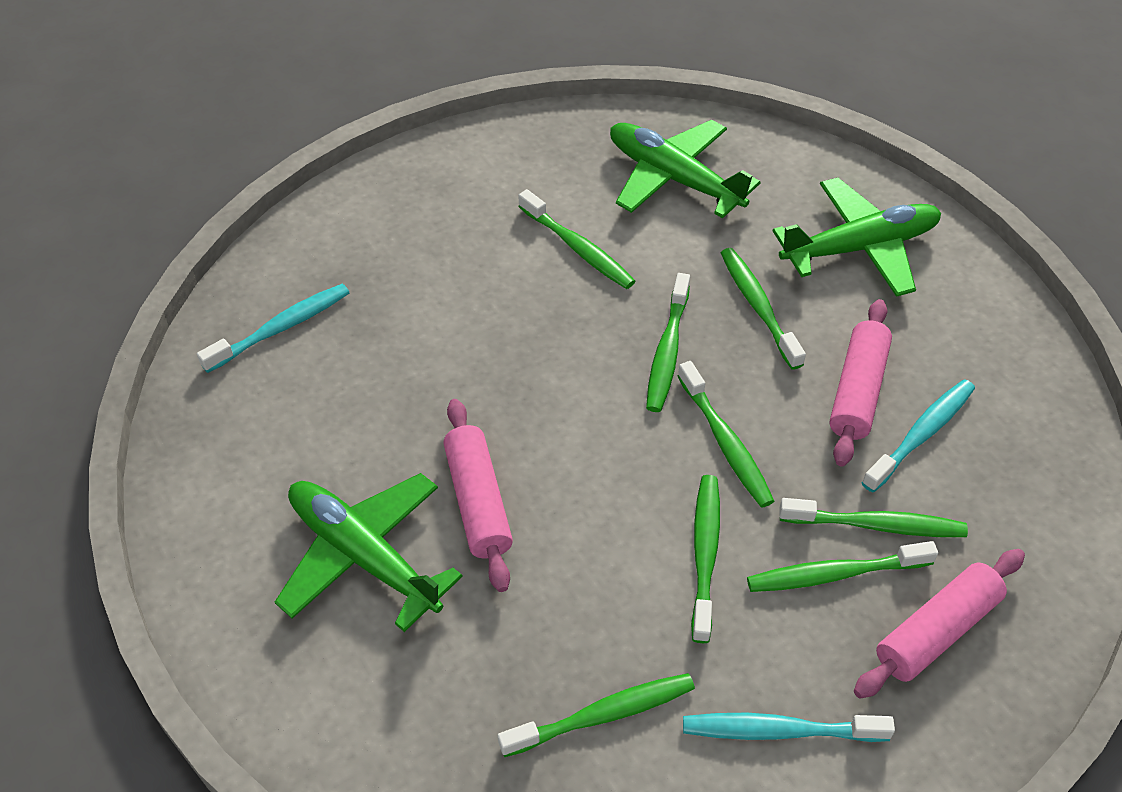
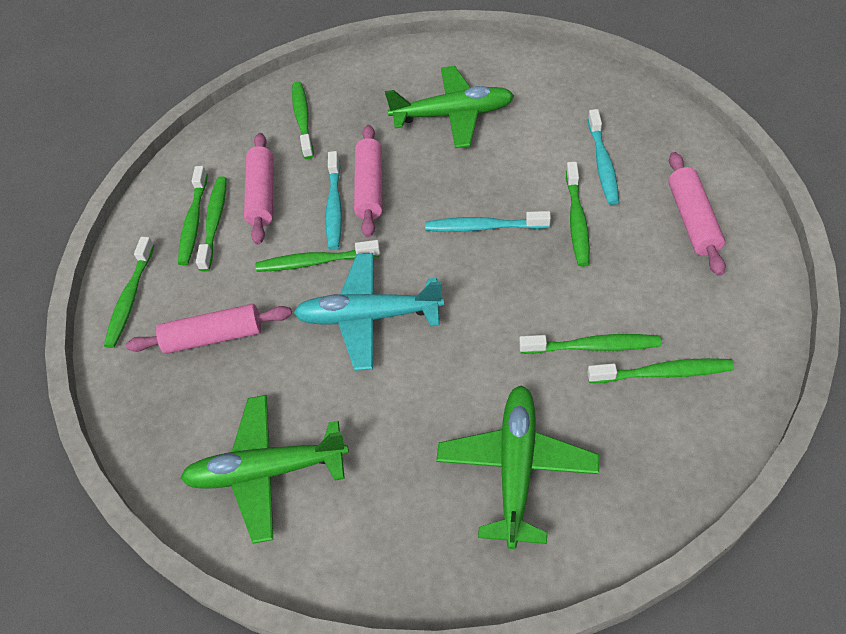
pink rolling pin: 3 -> 4
turquoise plane: 0 -> 1

